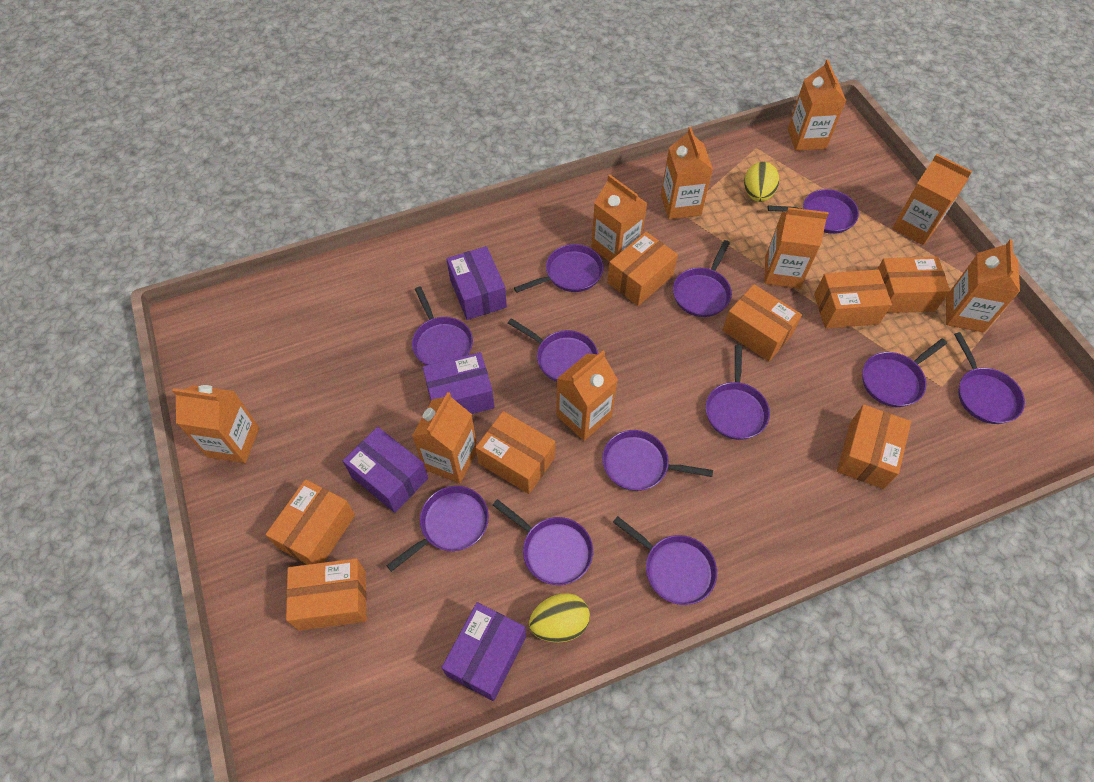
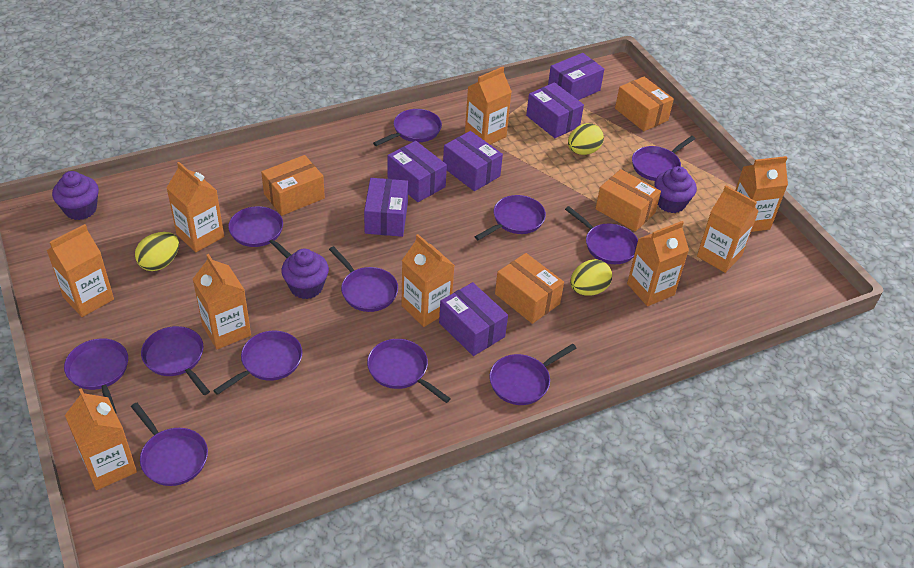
orange box: 8 -> 4
purple box: 4 -> 6
purple cupcake: 0 -> 3
yellow egg: 2 -> 3

